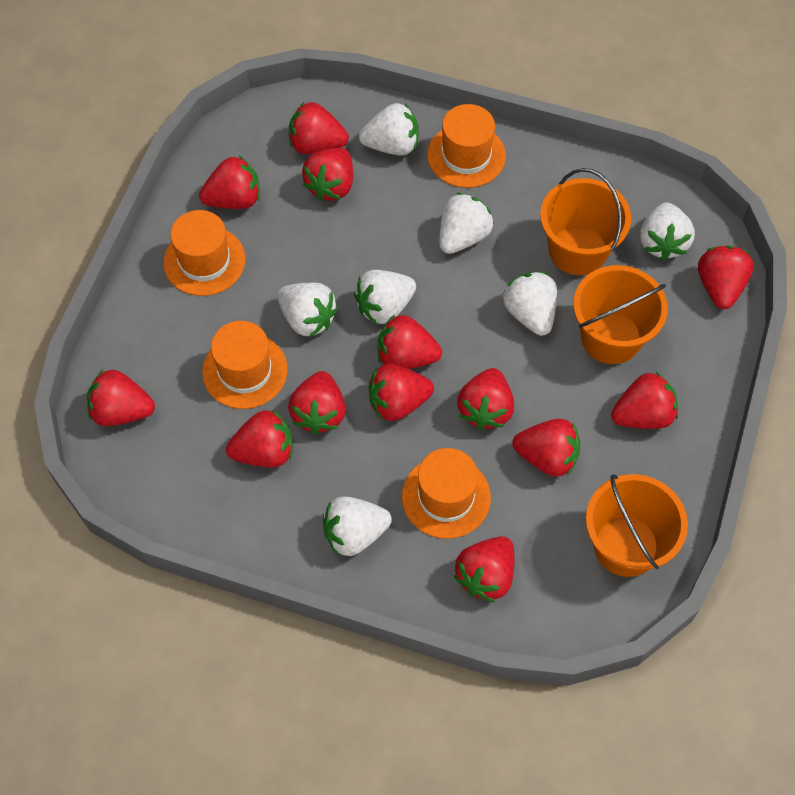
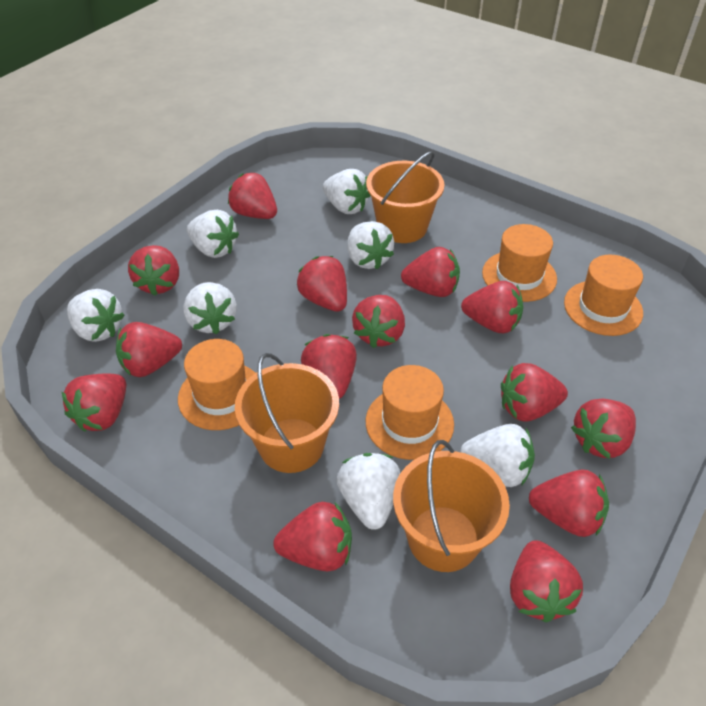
red strawberry: 13 -> 14

